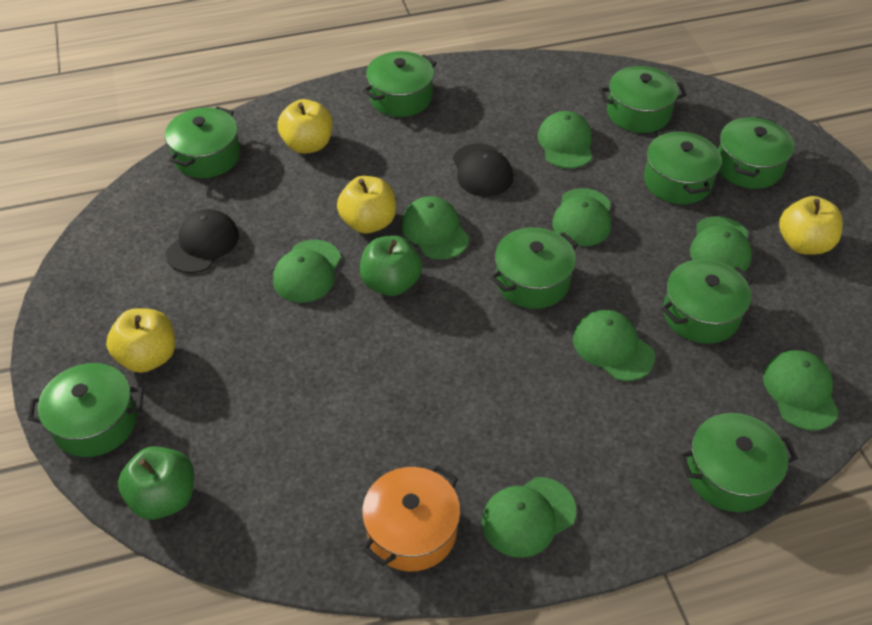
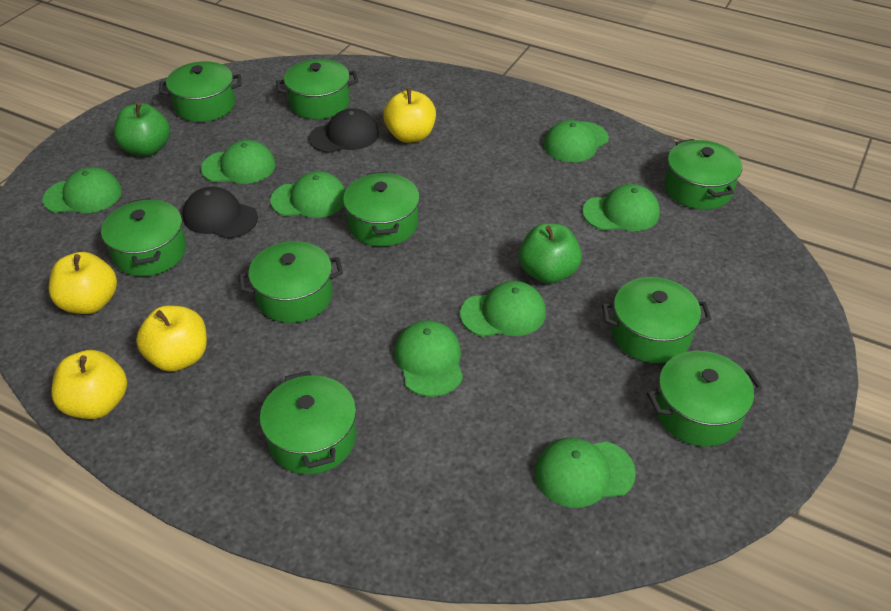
orange pot: 1 -> 0

